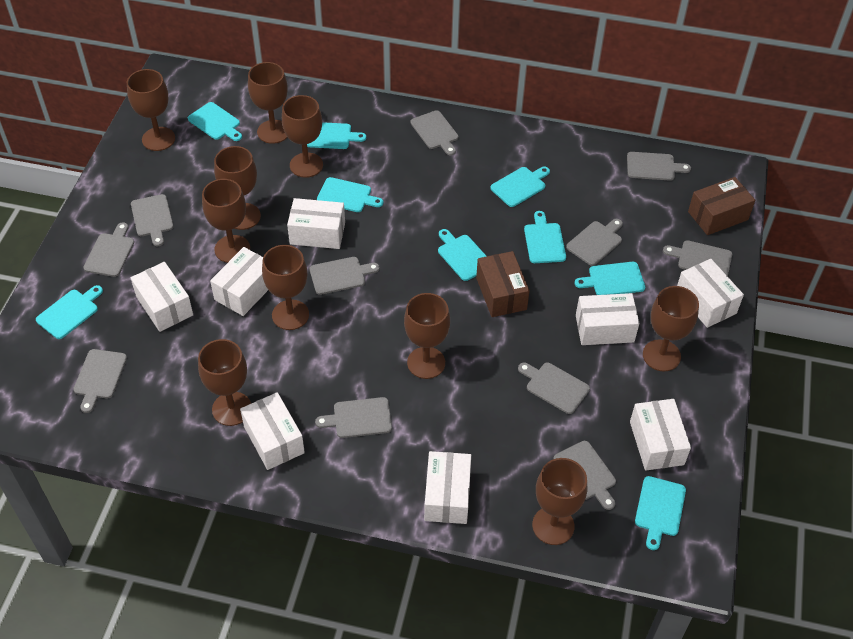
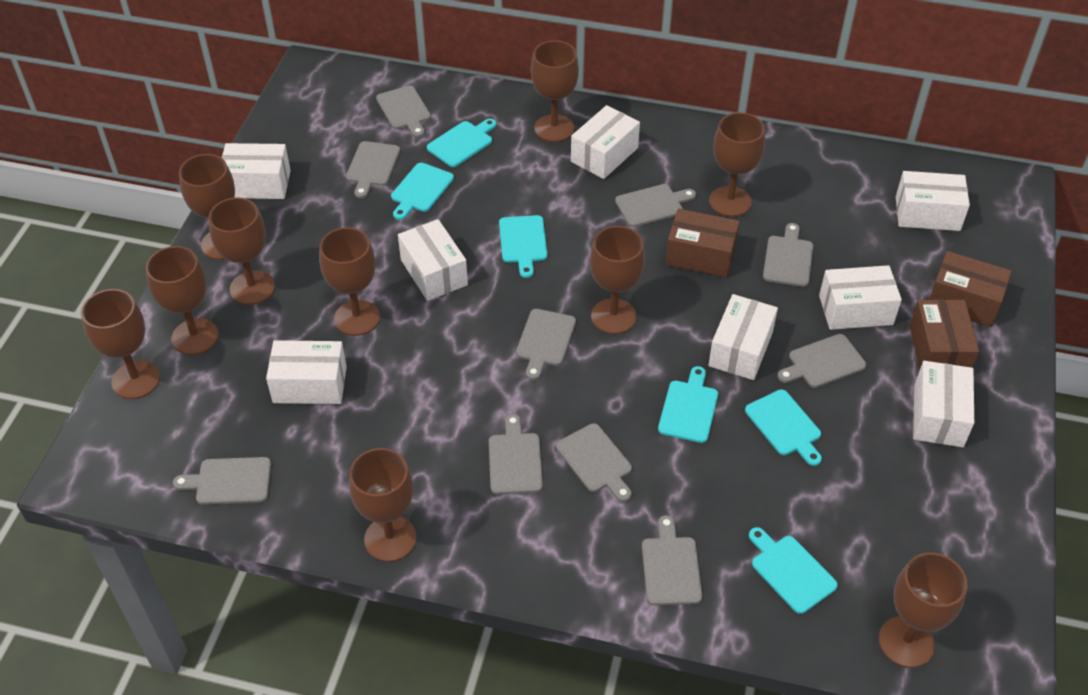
brown box: 2 -> 3
grey cutting board: 11 -> 10
turquoise cutting board: 9 -> 6

